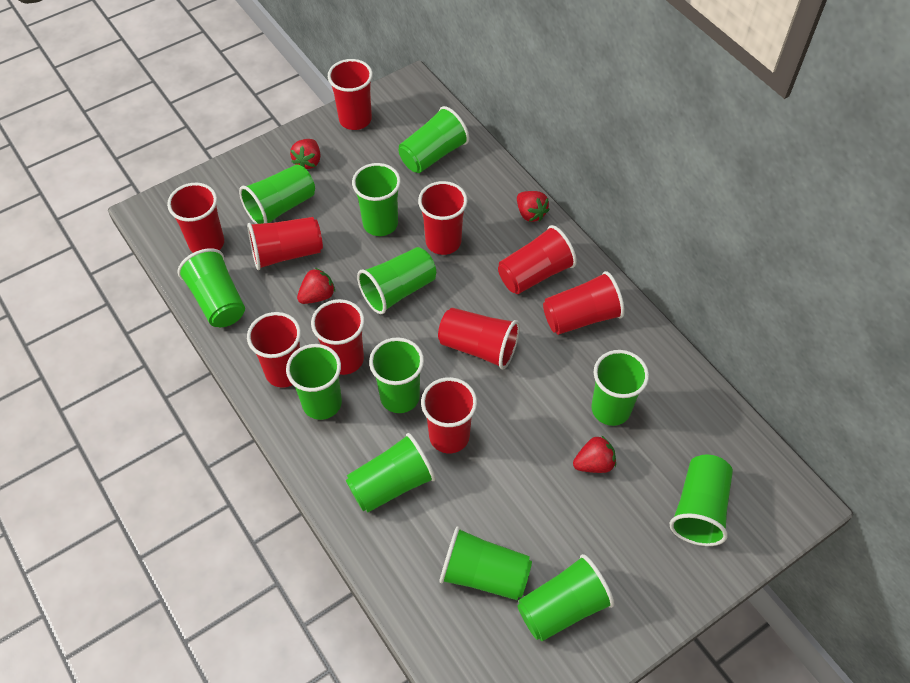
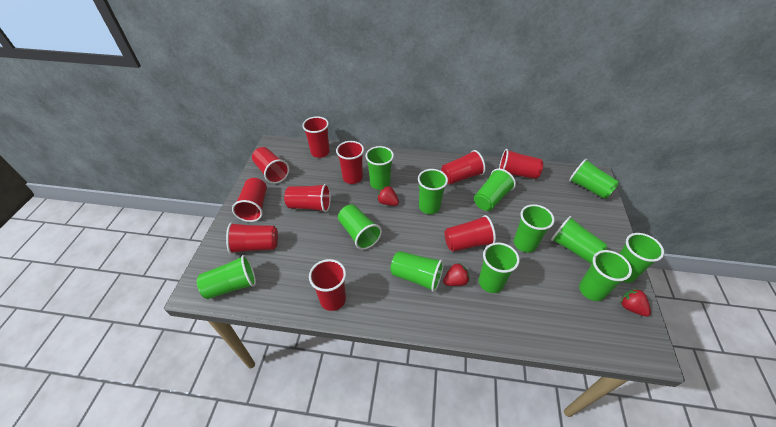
red strawberry: 4 -> 3

